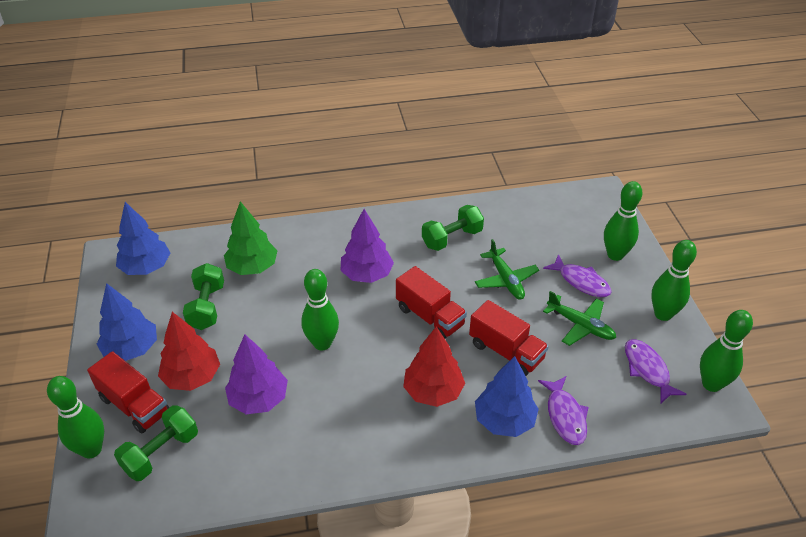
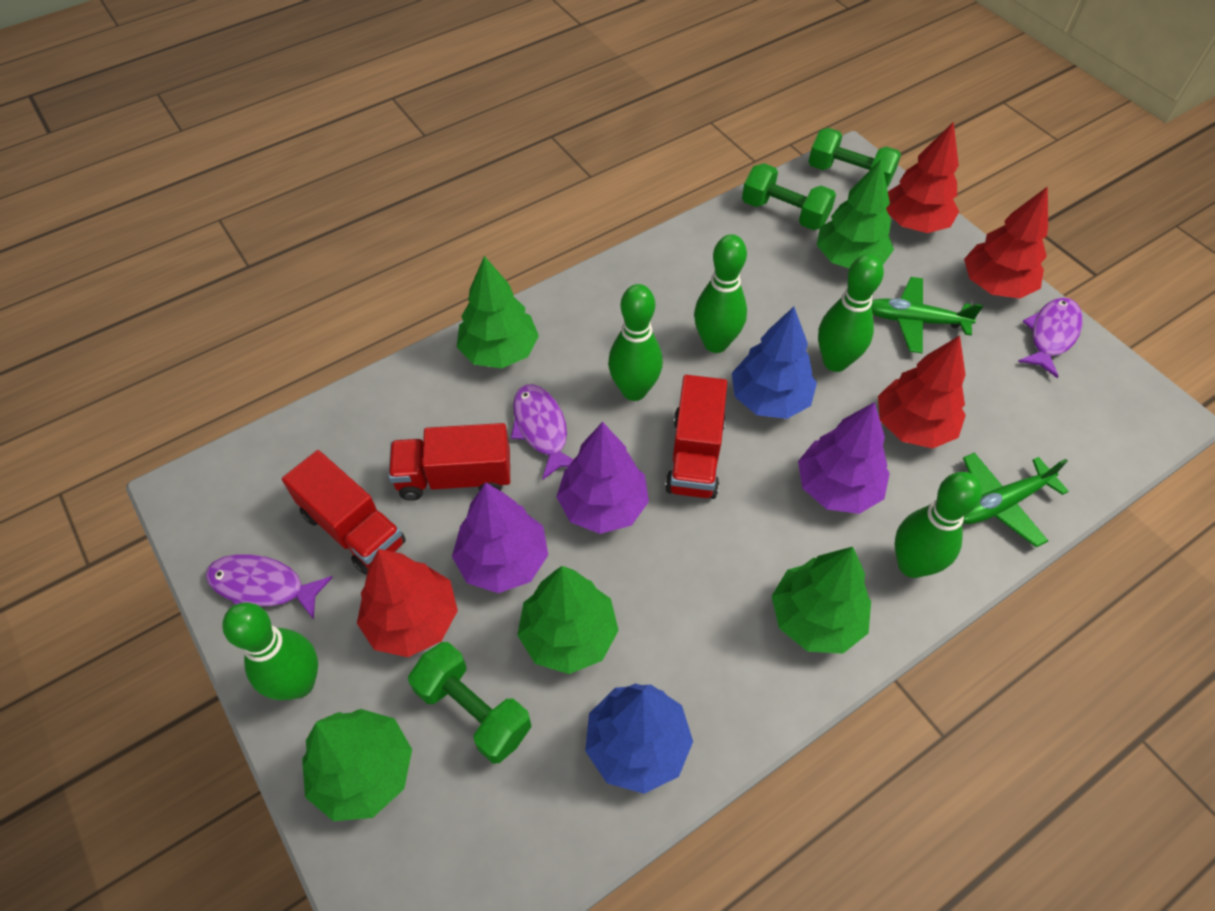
blue tree: 3 -> 2
green tree: 1 -> 5
purple tree: 2 -> 3
red tree: 2 -> 4

